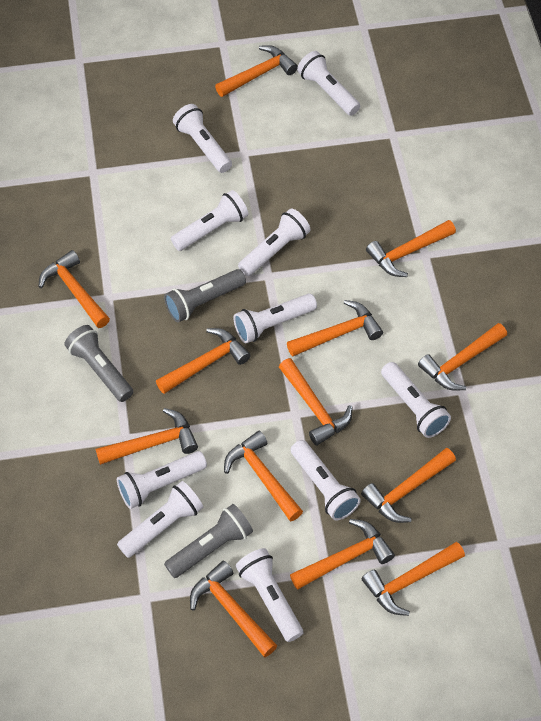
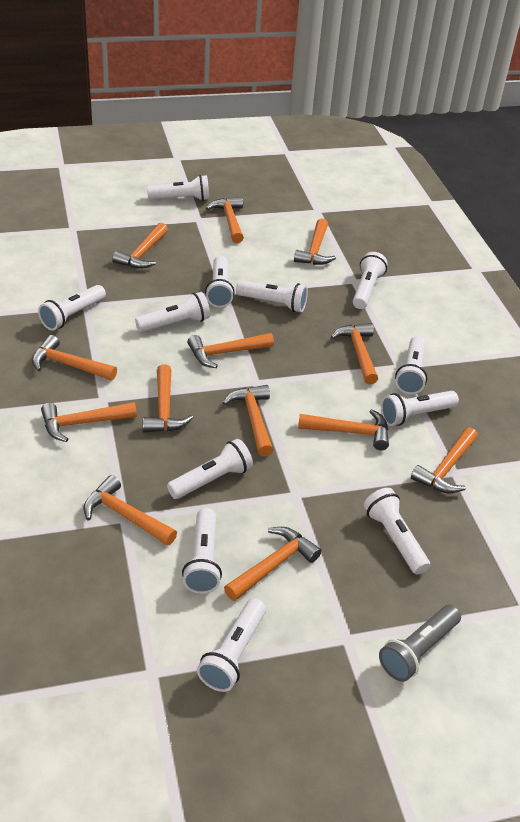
grey flashlight: 3 -> 1
white flashlight: 10 -> 12

